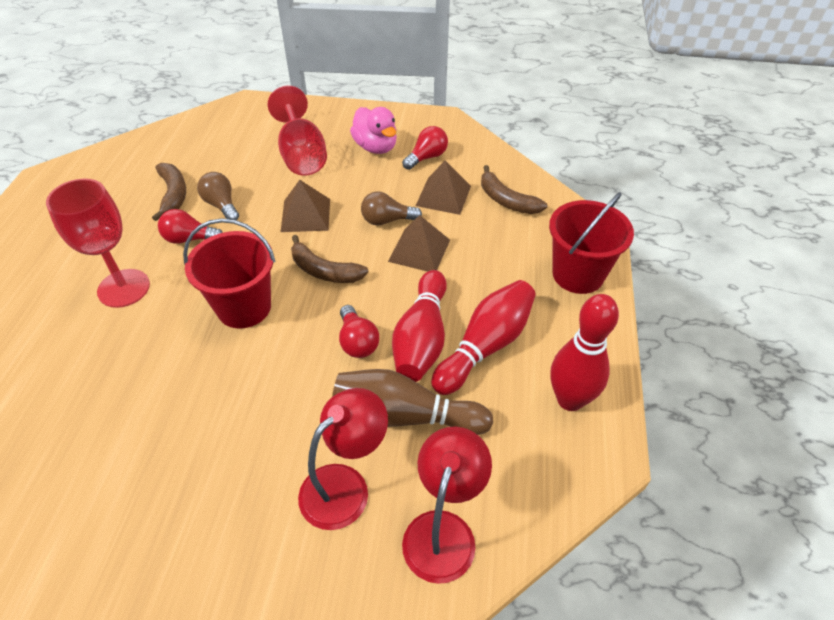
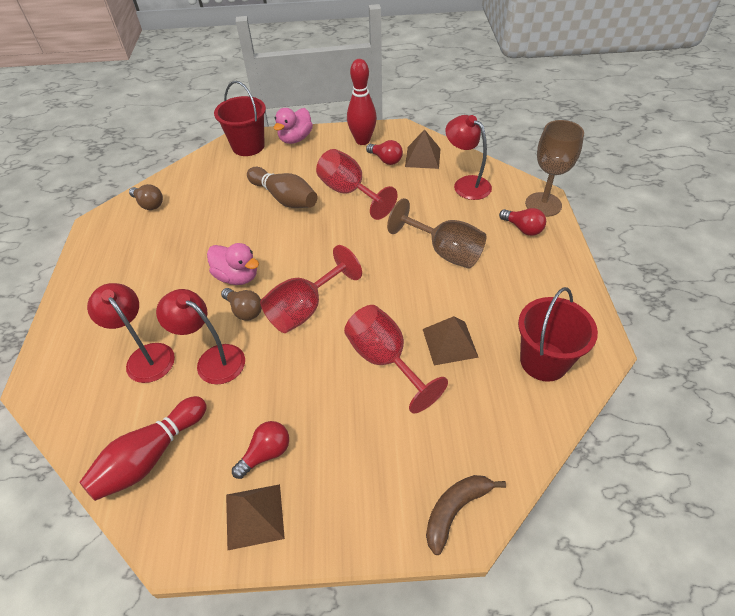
brown banana: 3 -> 1
brown goblet: 0 -> 2
pink duck: 1 -> 2
red bowling pin: 3 -> 2
red goblet: 2 -> 3
red lamp: 2 -> 3

